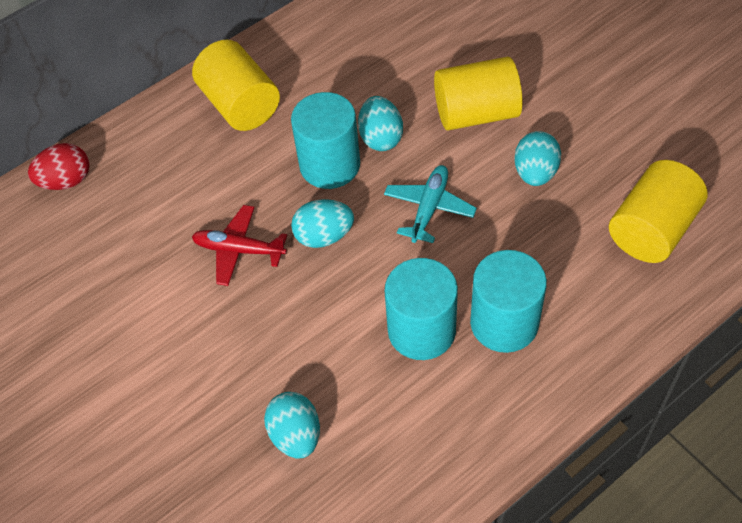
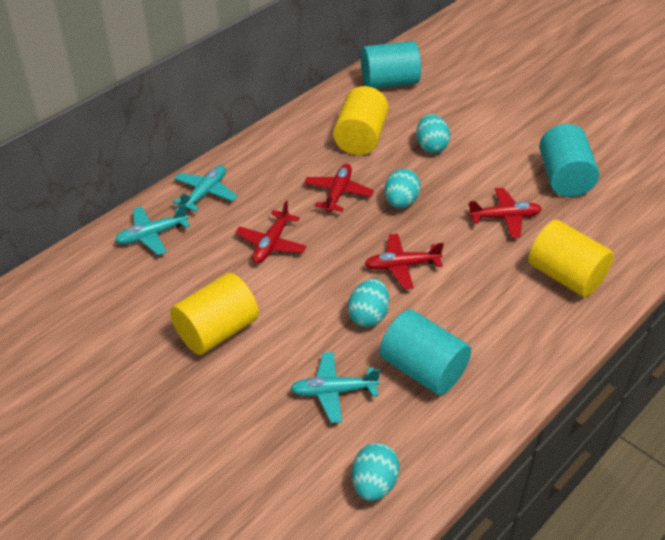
red egg: 1 -> 0
red plane: 1 -> 4
turquoise plane: 1 -> 3

